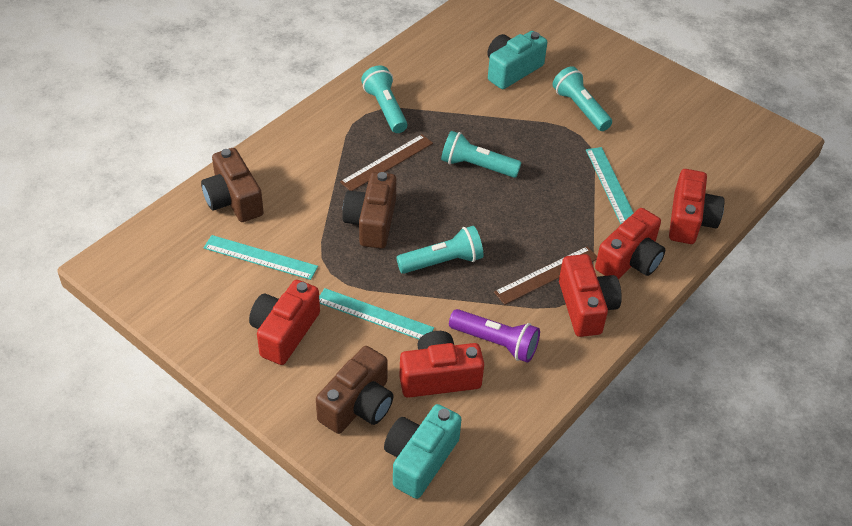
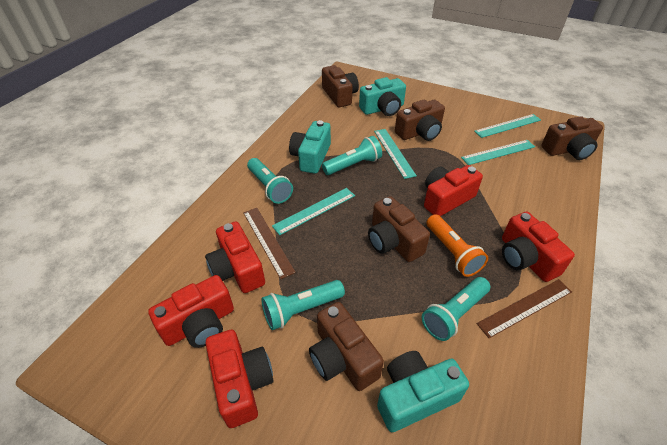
brown camera: 3 -> 5
orange flashlight: 0 -> 1
purple flashlight: 1 -> 0
turquoise camera: 2 -> 3
turquoise ruler: 3 -> 4

